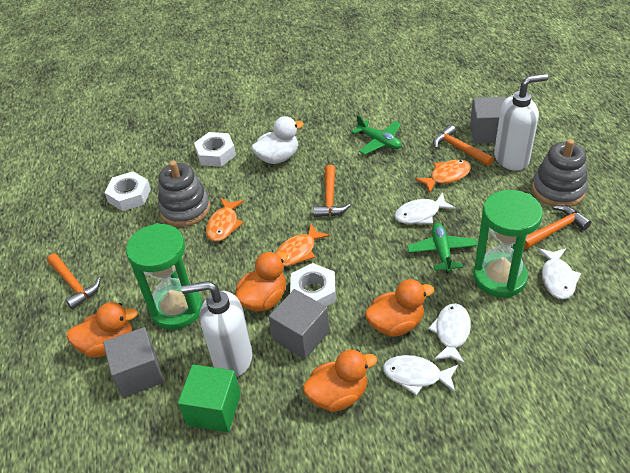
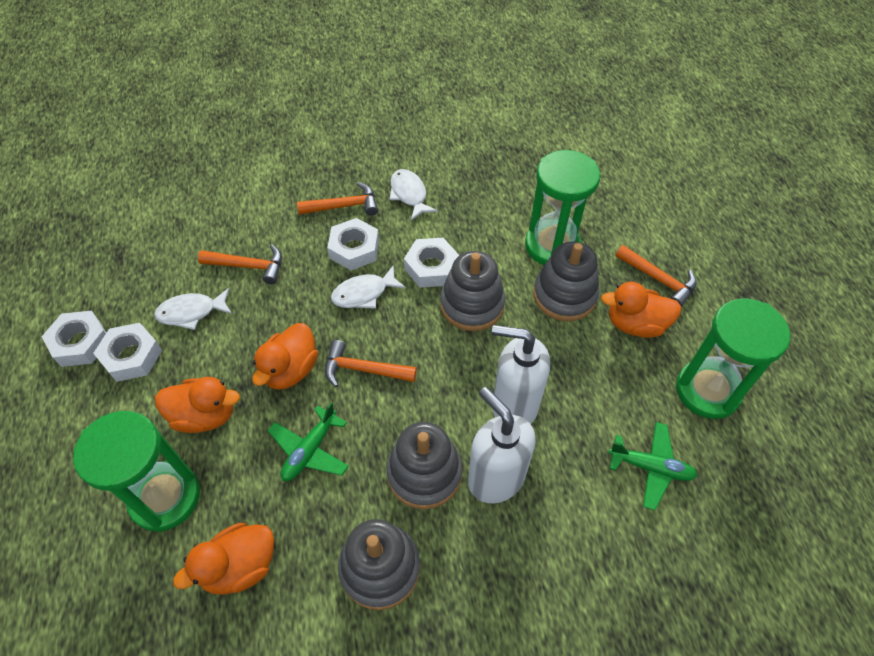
green cube: 1 -> 0
green hourglass: 2 -> 3
grey cube: 3 -> 0
grey stacking toy: 2 -> 4
orange fish: 3 -> 0
white duck: 1 -> 0
white fish: 4 -> 3
white nut: 3 -> 4

